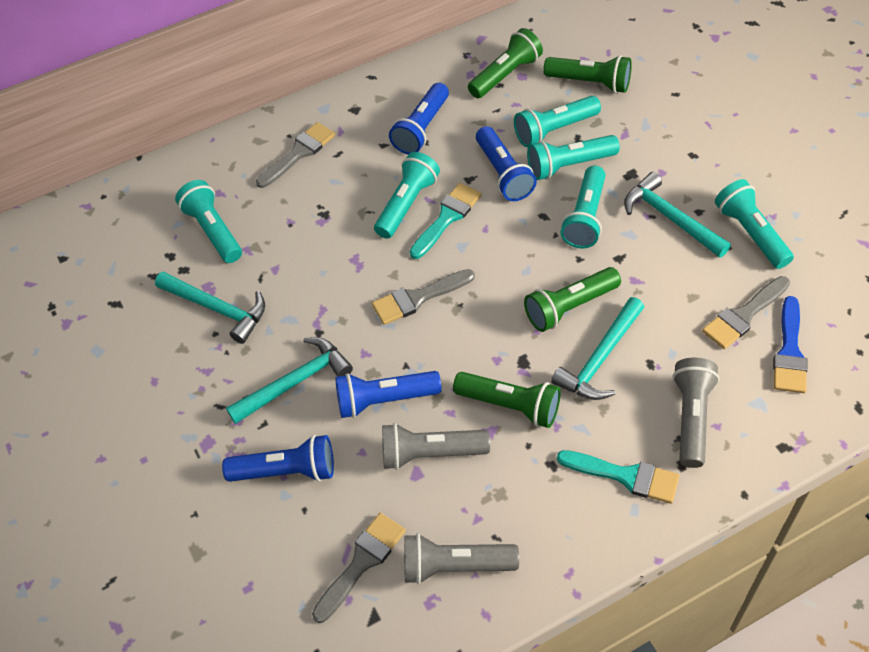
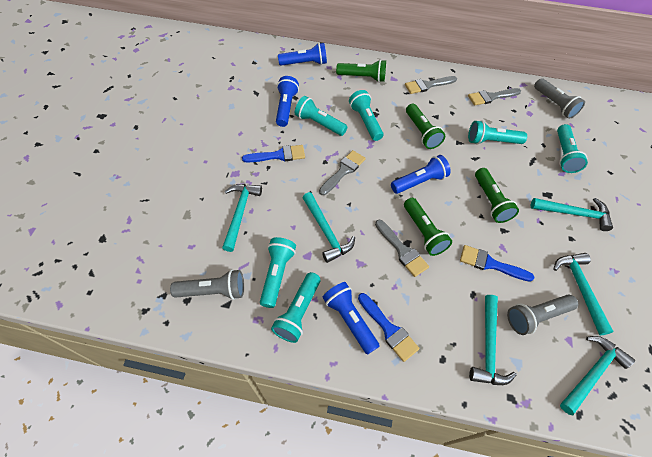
blue brush: 1 -> 3
turquoise brush: 2 -> 0
turquoise hammer: 4 -> 6

